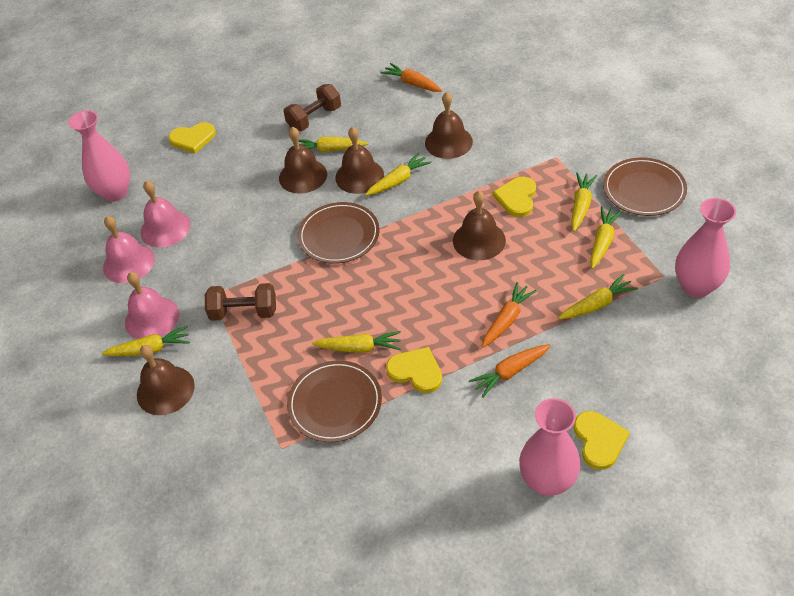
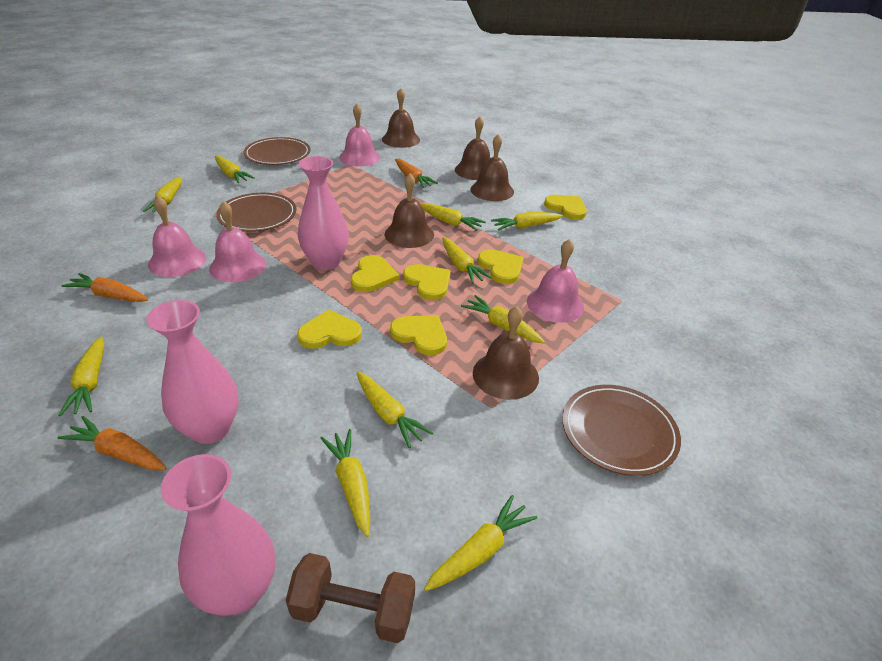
brown dumbbell: 2 -> 1
pink bell: 3 -> 4
yellow carrot: 7 -> 10
yellow heart: 4 -> 6

